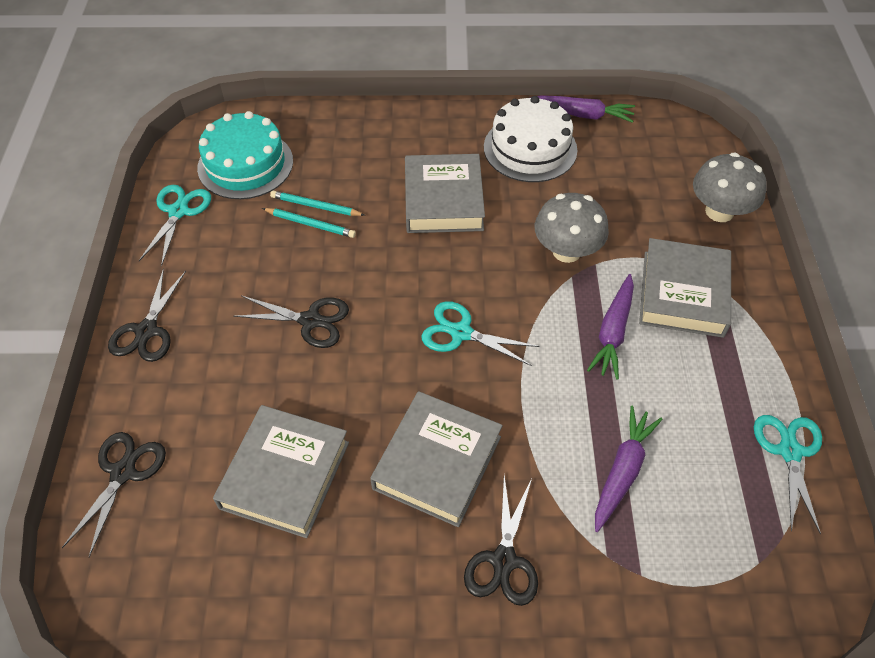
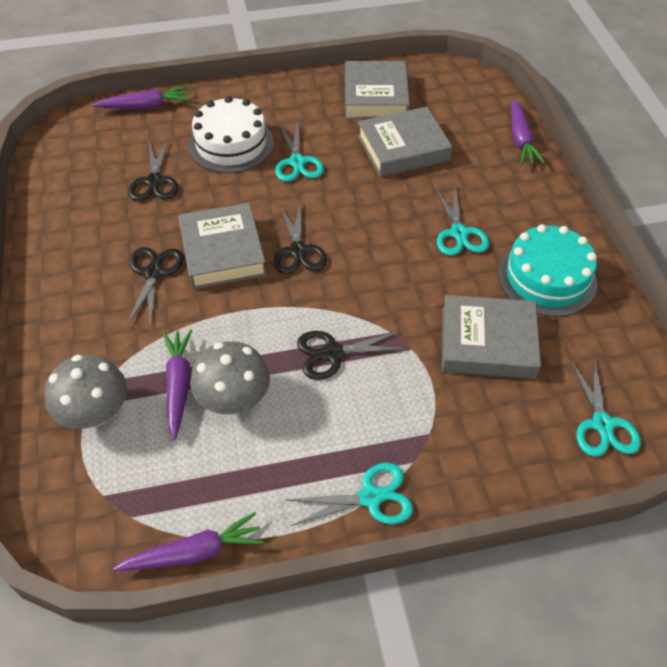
purple carrot: 3 -> 4
turquoise pencil: 2 -> 0
turquoise scissors: 3 -> 4

